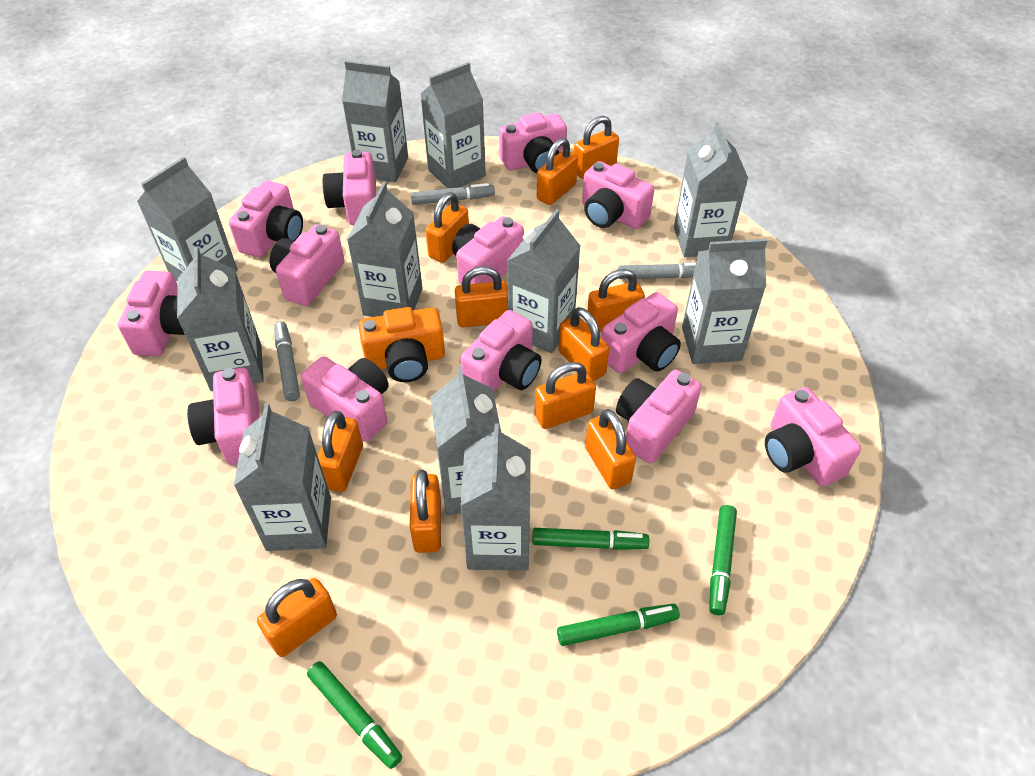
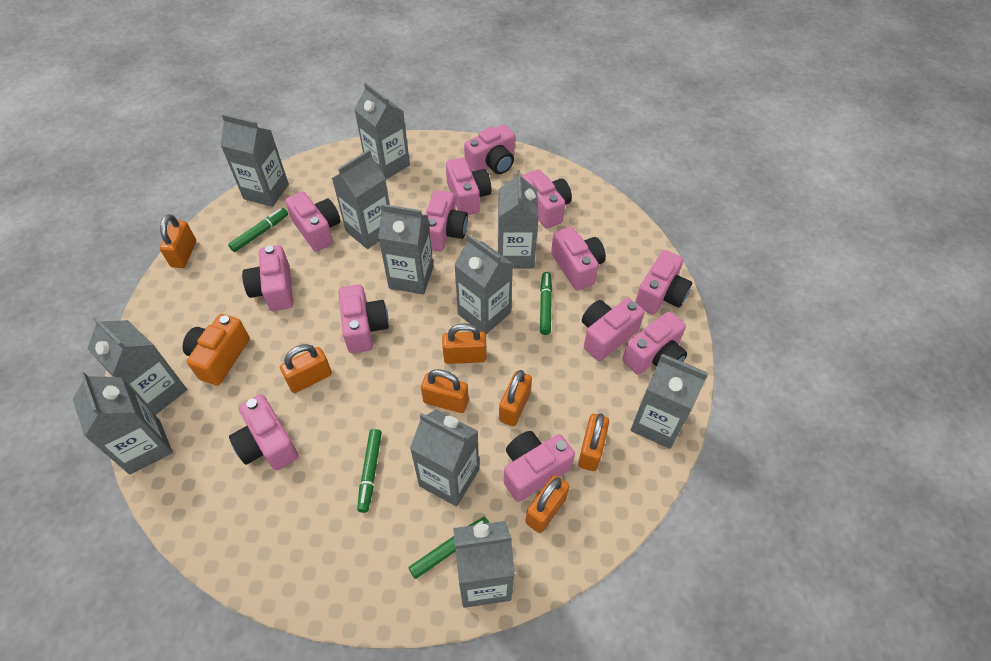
grey marker: 3 -> 0
orange padlock: 11 -> 7

